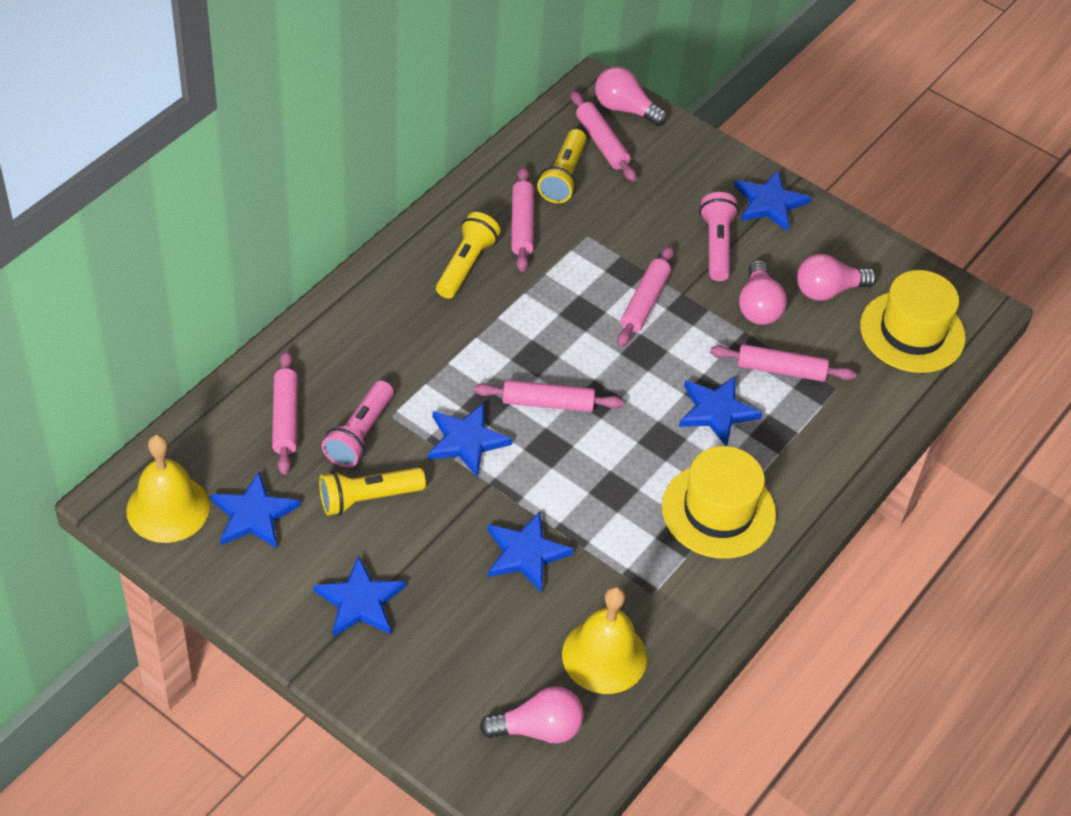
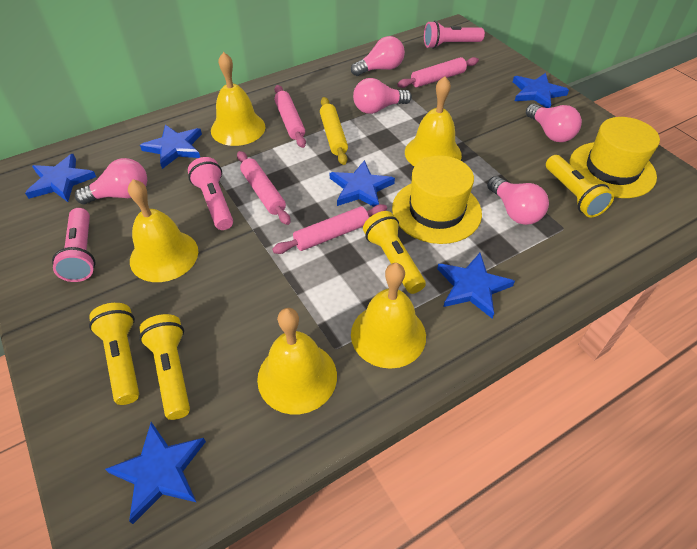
pink flashlight: 2 -> 3
pink light bulb: 4 -> 5
pink rolling pin: 6 -> 4
yellow bell: 2 -> 5
yellow flashlight: 3 -> 4
yellow rolling pin: 0 -> 1

